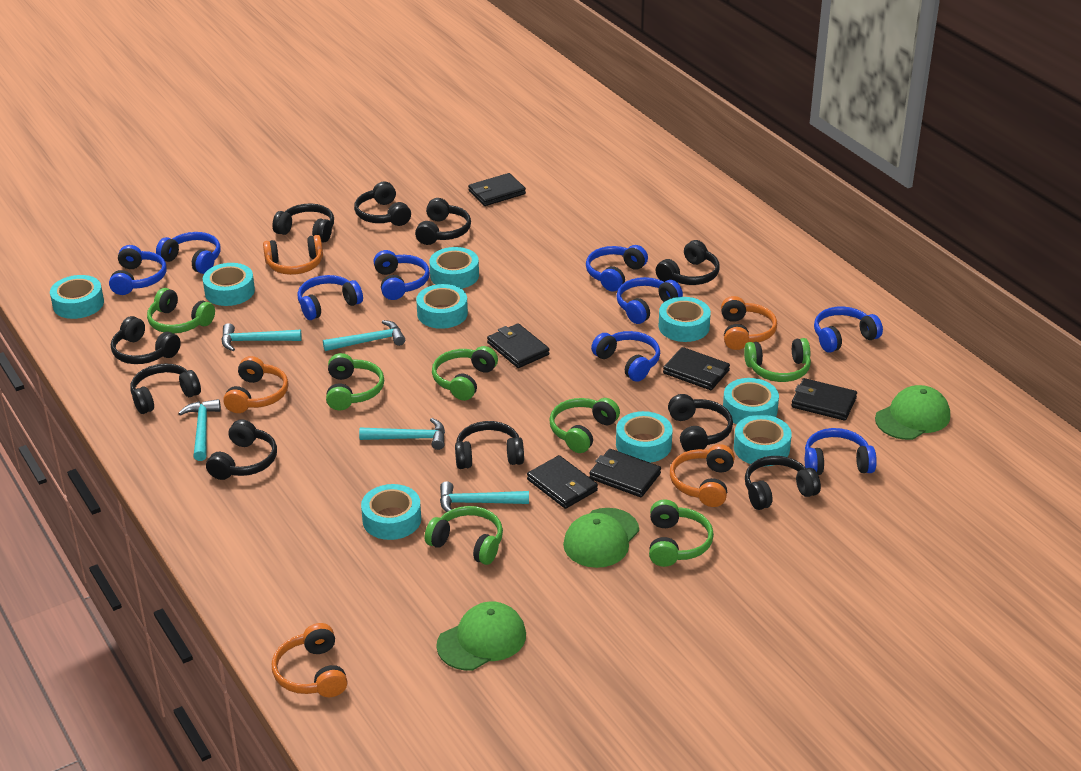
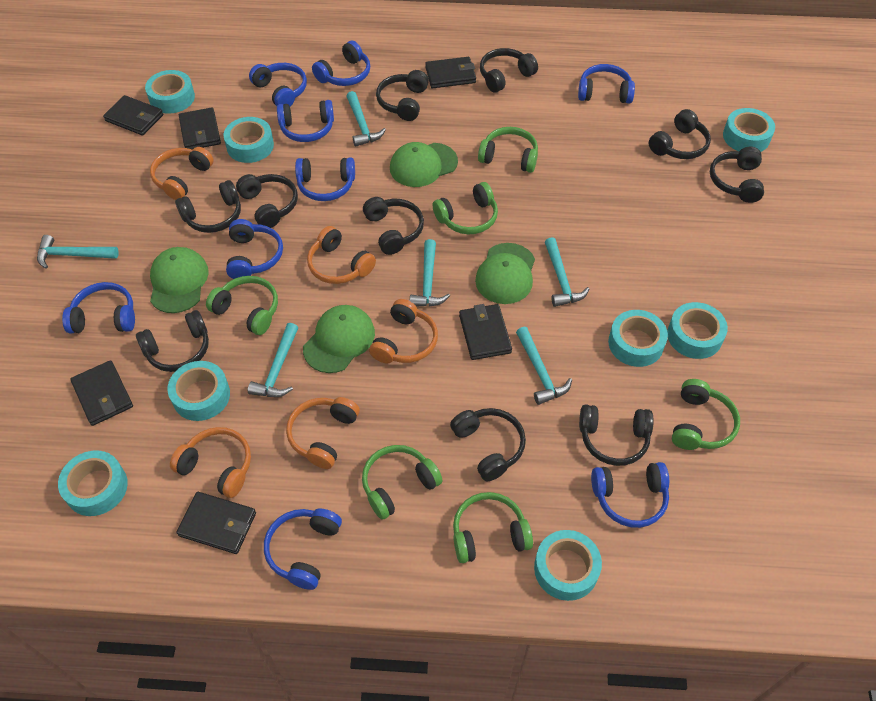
green cap: 3 -> 4
green headphones: 7 -> 6
turquoise hammer: 5 -> 6
turquoise tape: 9 -> 8

